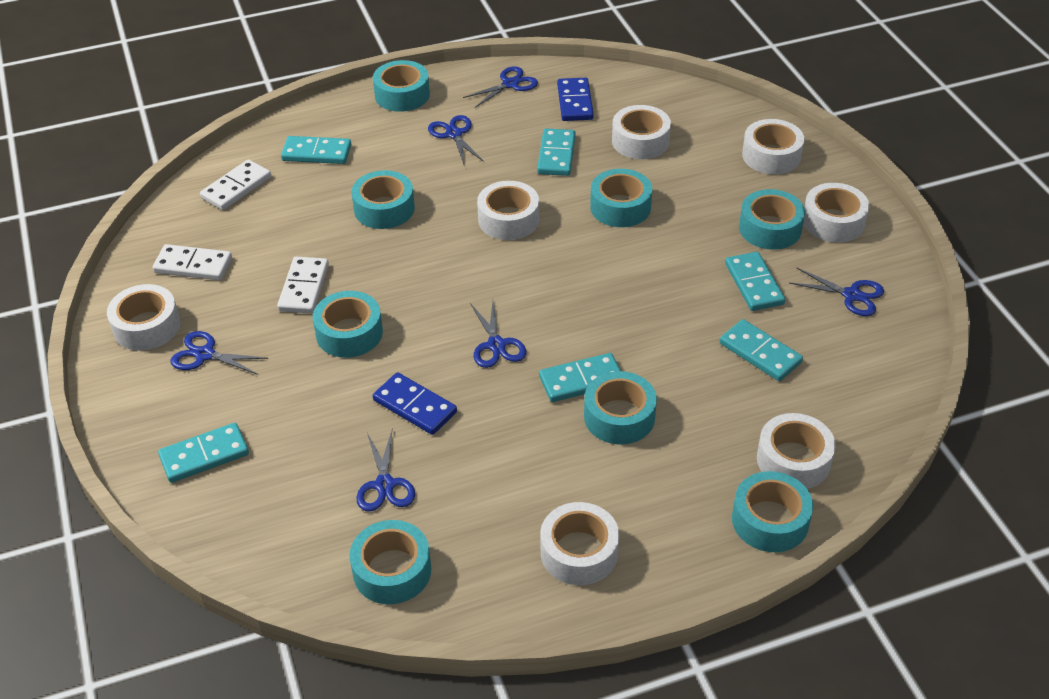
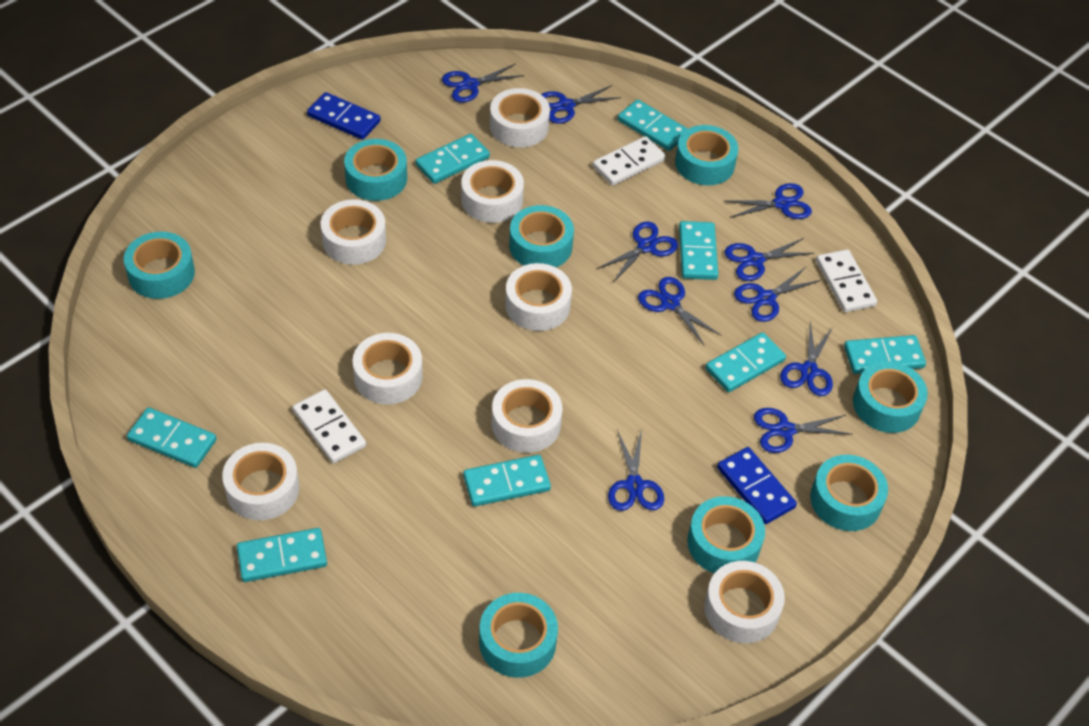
blue scissors: 6 -> 10
turquoise domino: 6 -> 8
white tape: 7 -> 8

